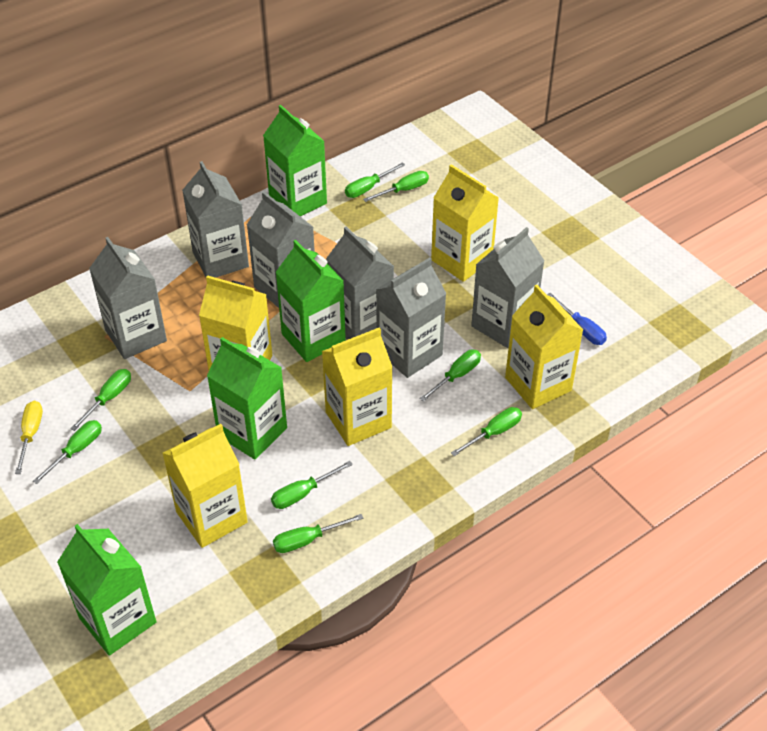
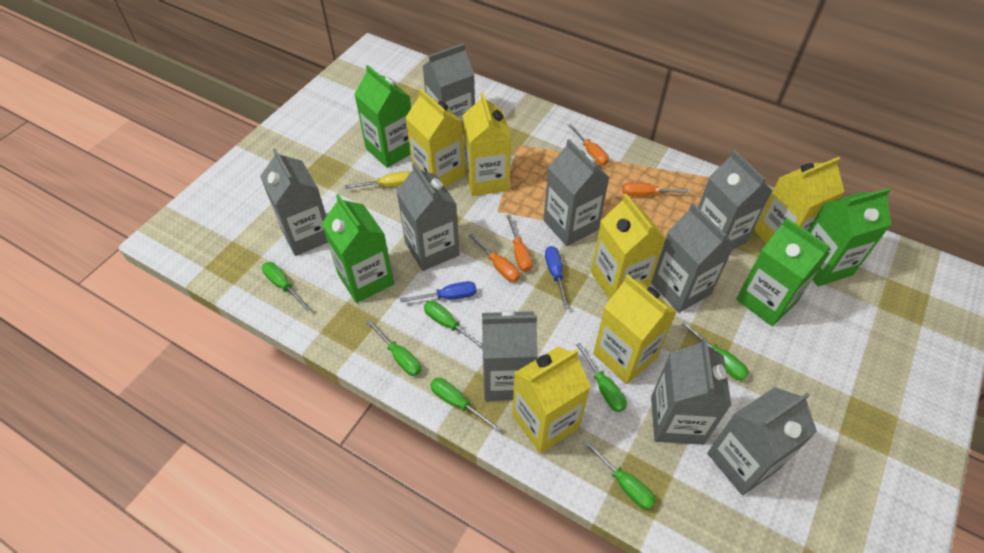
blue screwdriver: 1 -> 2
green screwdriver: 8 -> 7
grey carton: 6 -> 9
orange screwdriver: 0 -> 4
yellow carton: 5 -> 6

